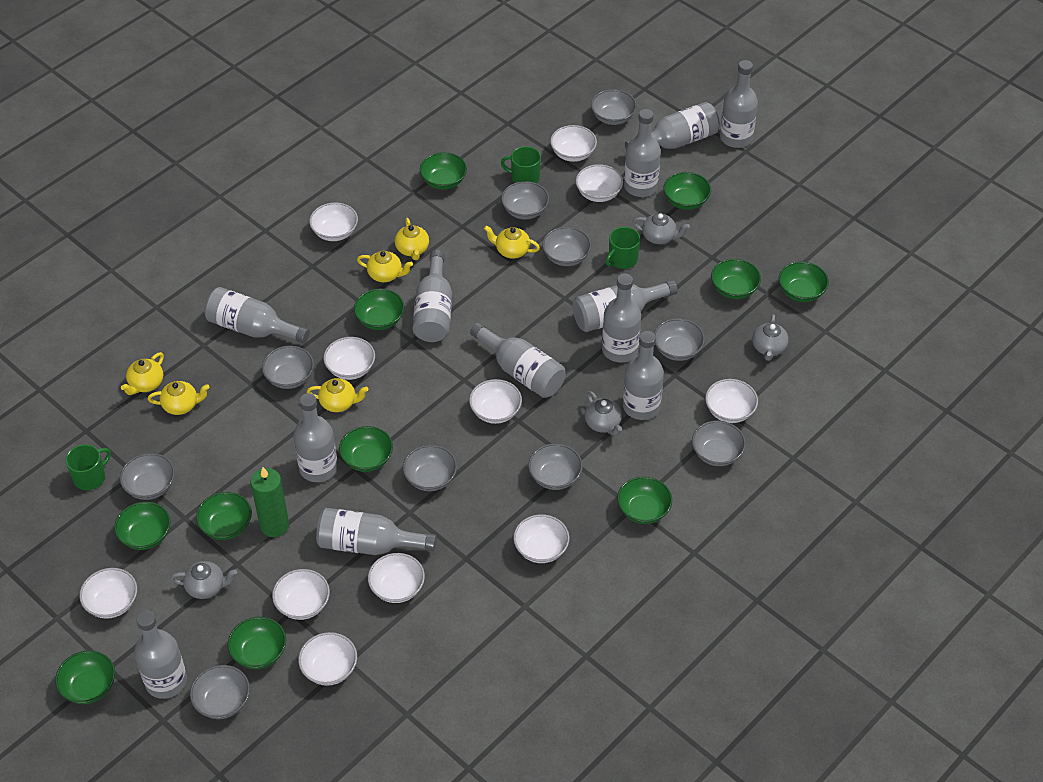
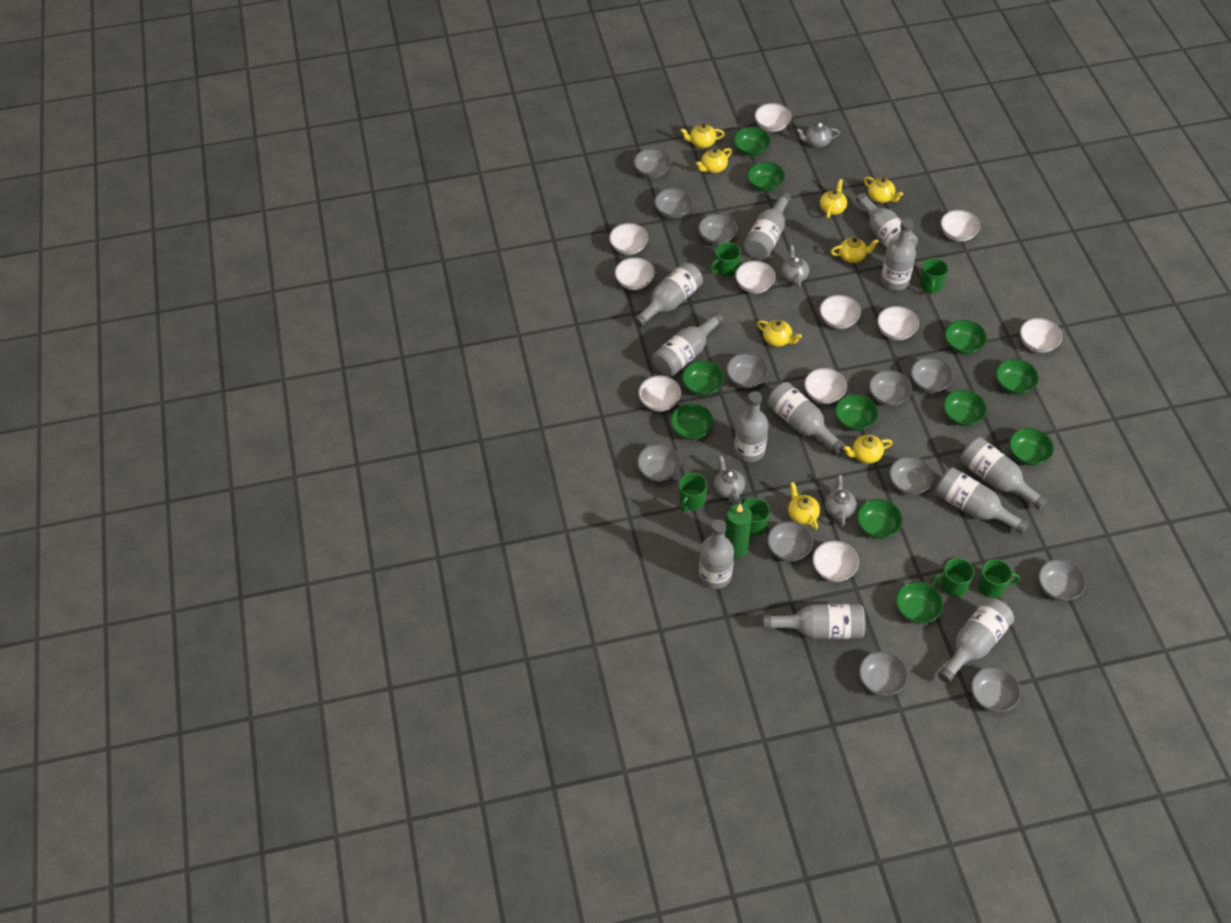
green mug: 3 -> 6
grey bowl: 10 -> 12
yellow teapot: 6 -> 8

